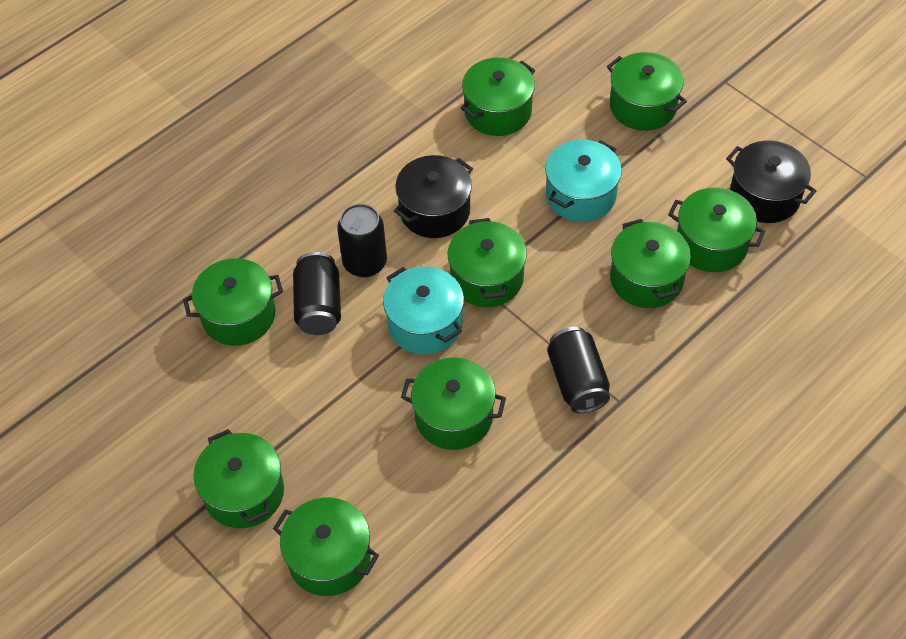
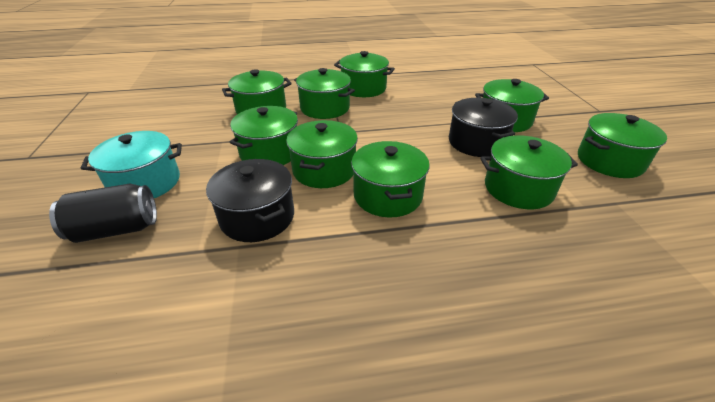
black can: 3 -> 1
turquoise pot: 2 -> 1

